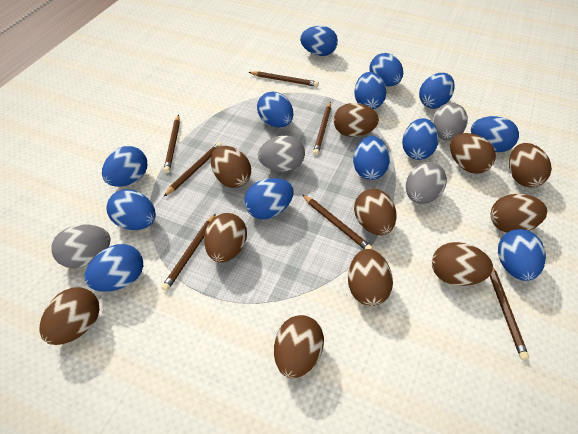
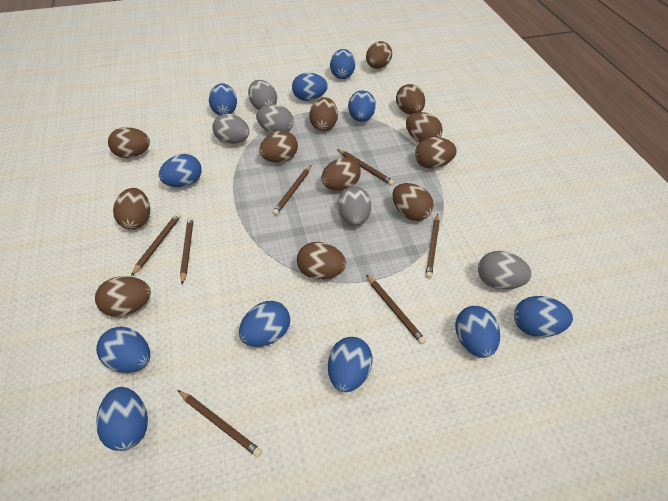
blue egg: 13 -> 11
brown egg: 11 -> 12
grey egg: 4 -> 5

